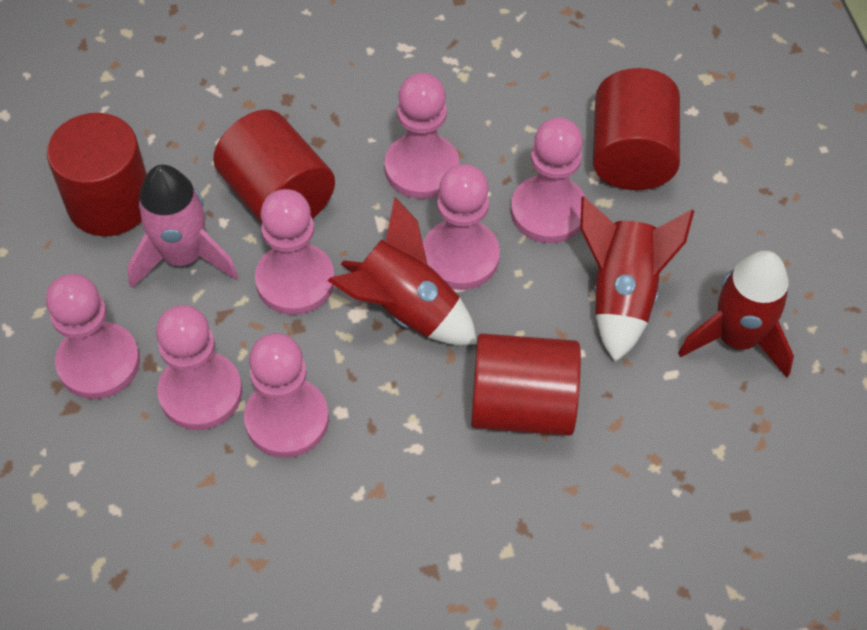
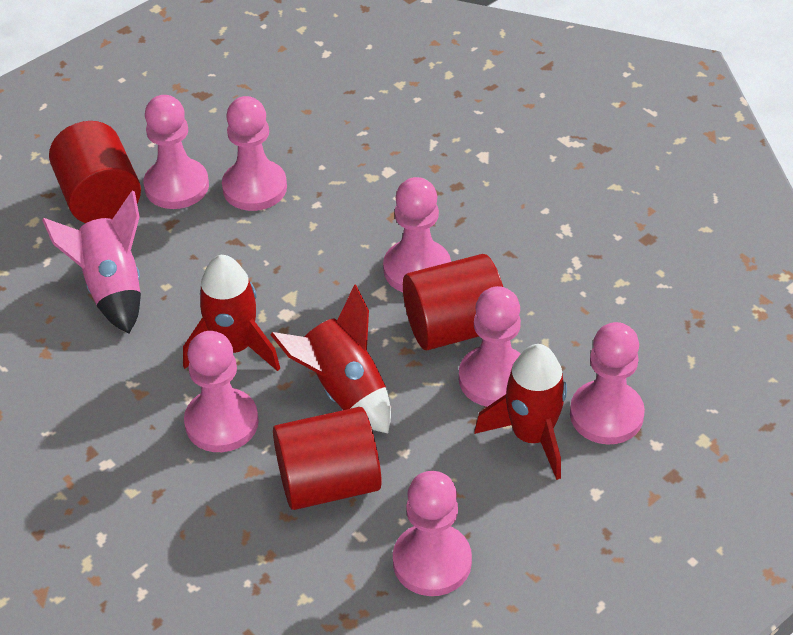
red cylinder: 4 -> 3

